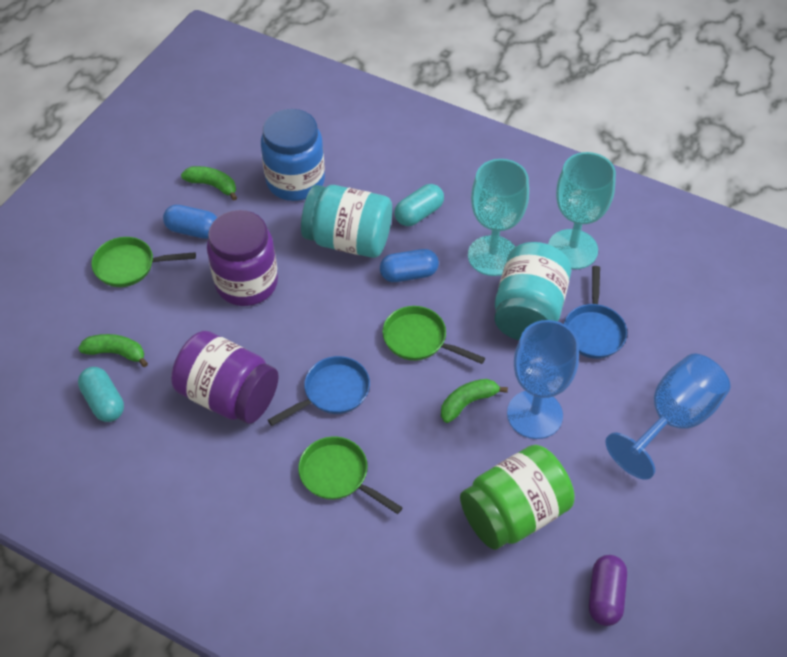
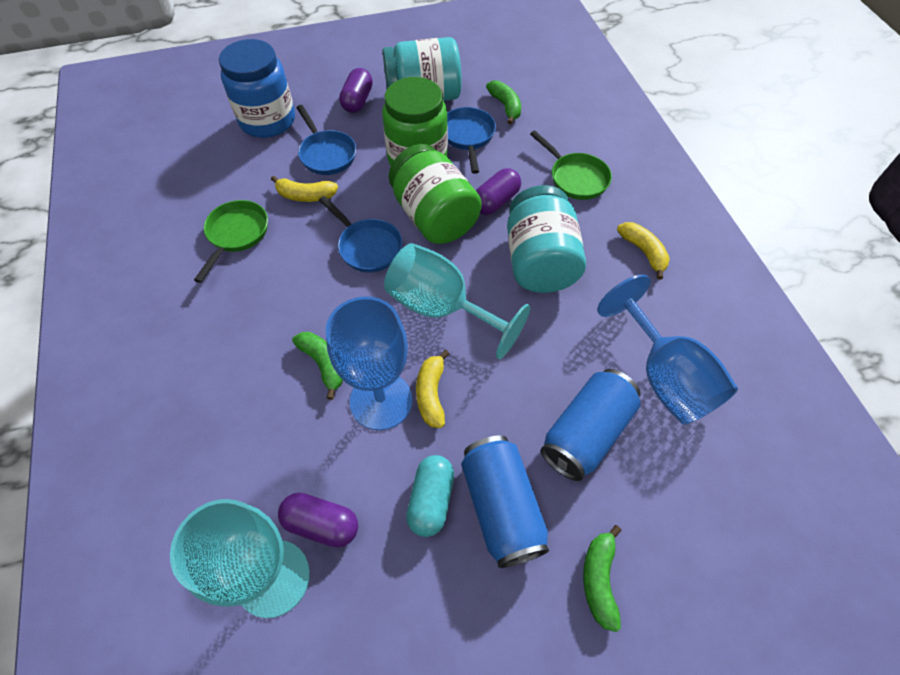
blue can: 0 -> 2
blue capsule: 2 -> 0
blue pan: 2 -> 3
green jar: 1 -> 2
green pan: 3 -> 2
purple capsule: 1 -> 3
purple jar: 2 -> 0
turquoise capsule: 2 -> 1
yellow banana: 0 -> 3

